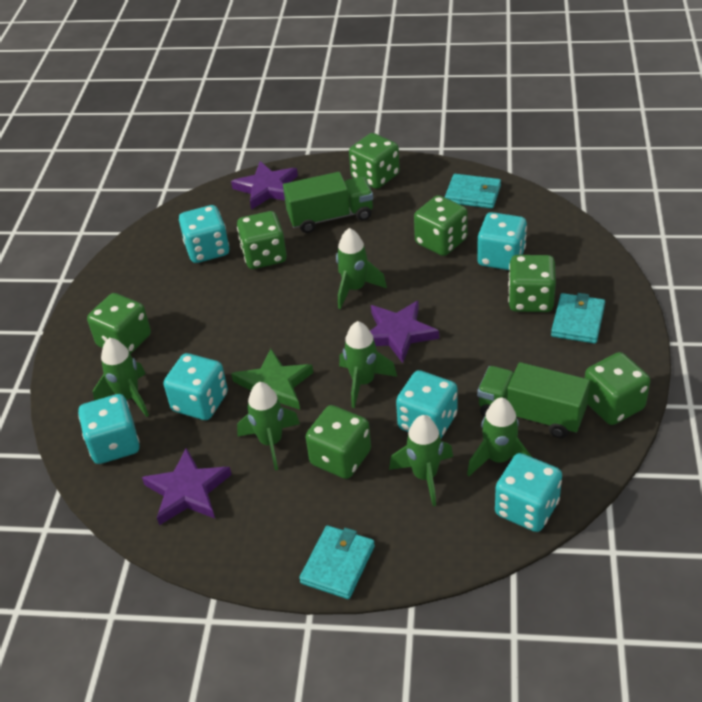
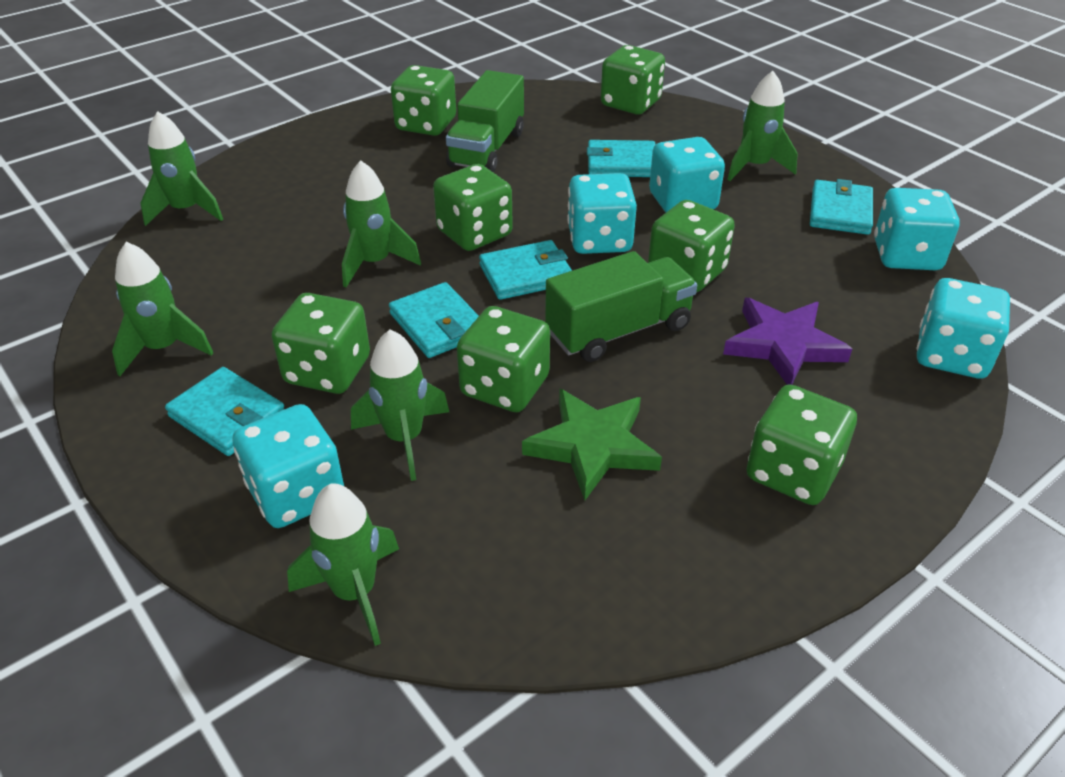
purple star: 3 -> 1
turquoise dice: 6 -> 5
turquoise wallet: 3 -> 5

